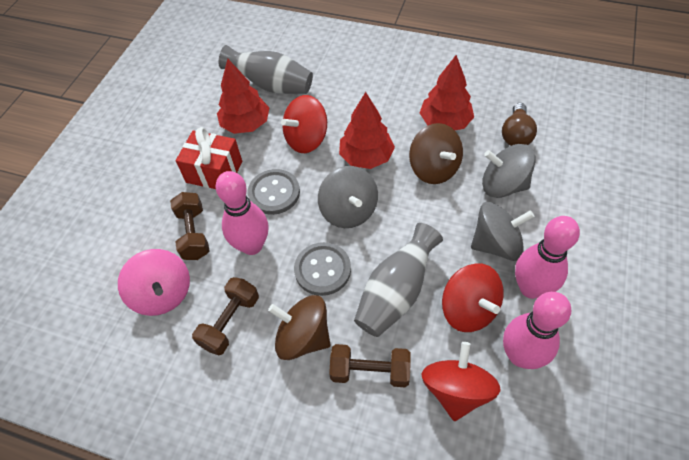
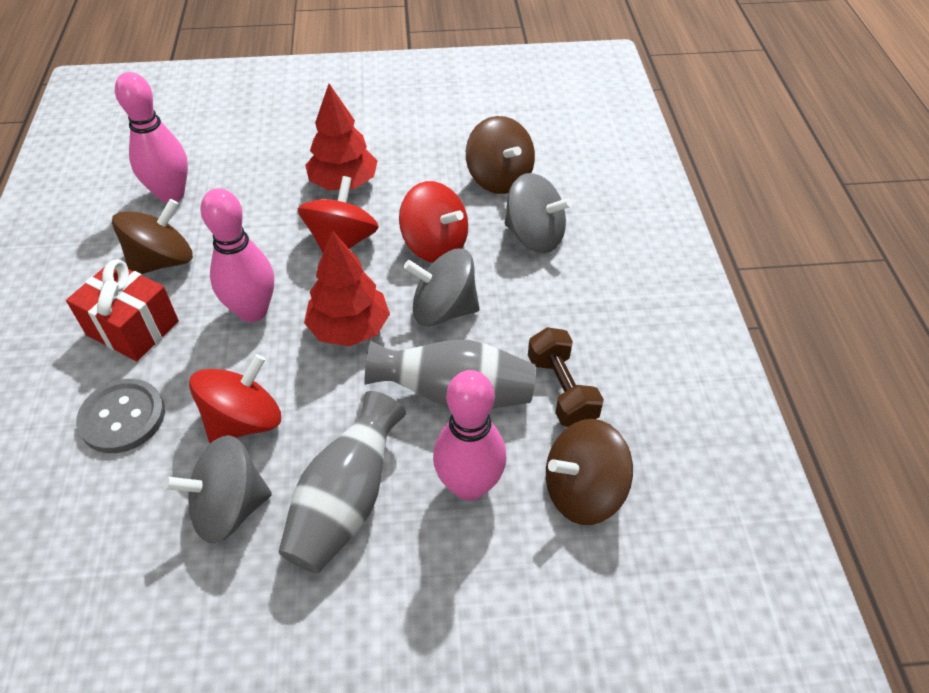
brown dumbbell: 3 -> 1
brown light bulb: 1 -> 0
brown spinning top: 2 -> 3
grey button: 2 -> 1
pink spinning top: 1 -> 0
red tree: 3 -> 2

